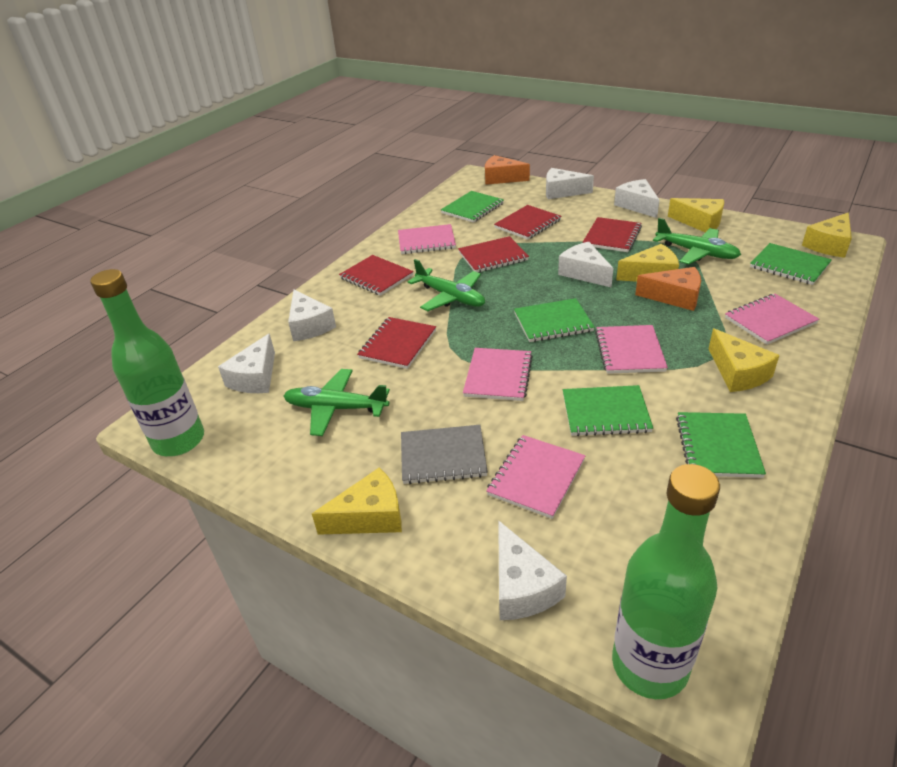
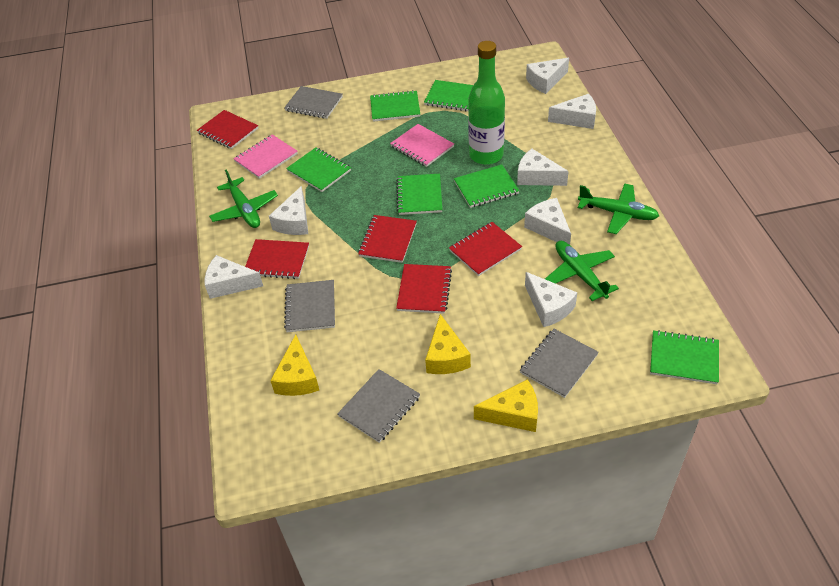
green bottle: 2 -> 1
green notebook: 5 -> 6
grey notebook: 1 -> 4
orange cheese: 2 -> 0
pink notebook: 5 -> 2
white cheese: 6 -> 7
yellow cheese: 5 -> 3

